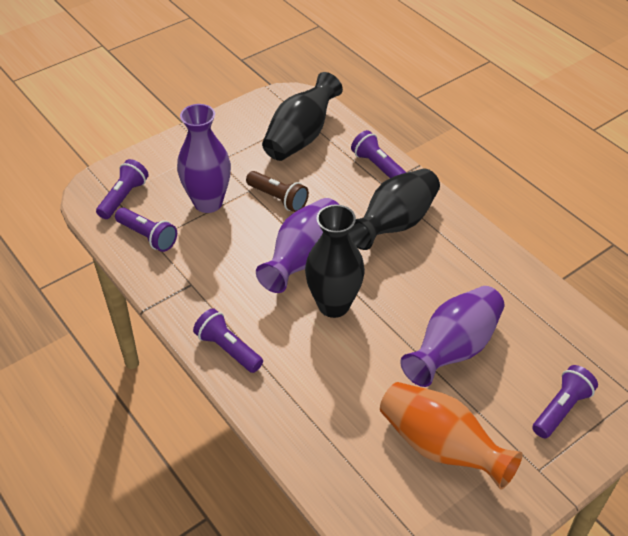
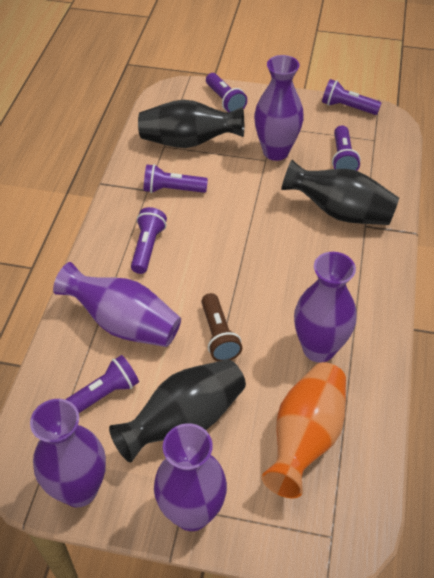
purple flashlight: 5 -> 6
purple vase: 3 -> 5

